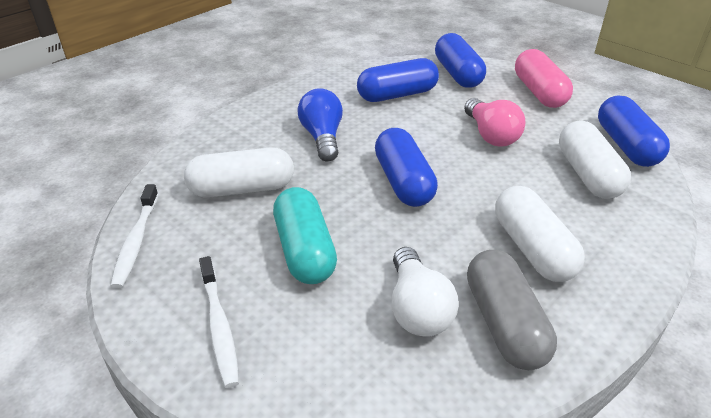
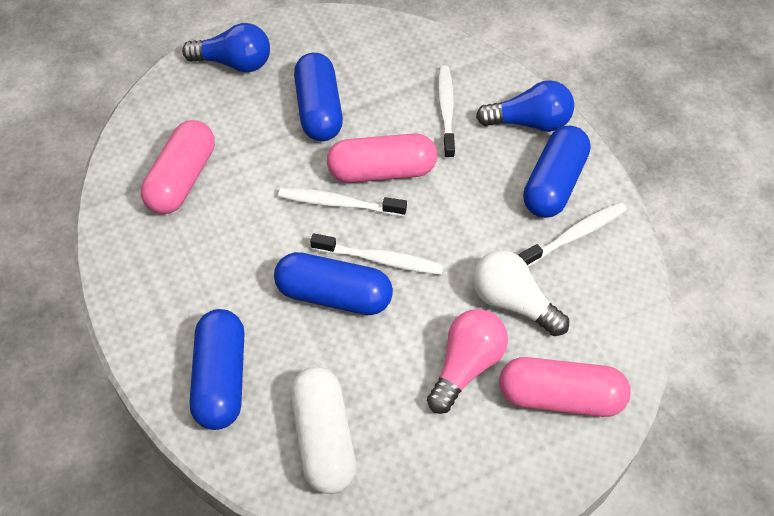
blue light bulb: 1 -> 2
grey capsule: 1 -> 0
pink capsule: 1 -> 3
turquoise capsule: 1 -> 0
white capsule: 3 -> 1
white toothbrush: 2 -> 4

